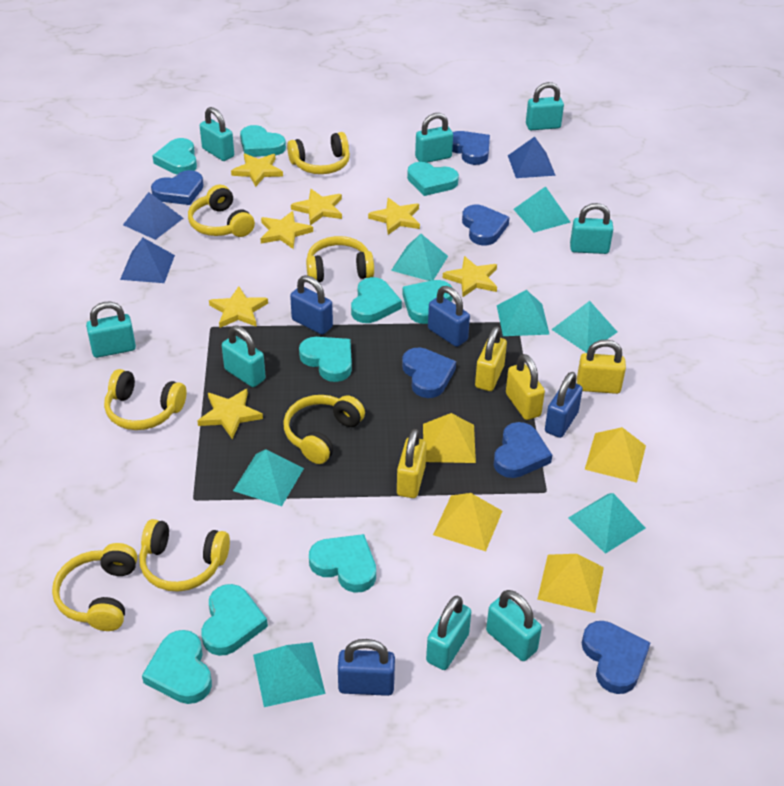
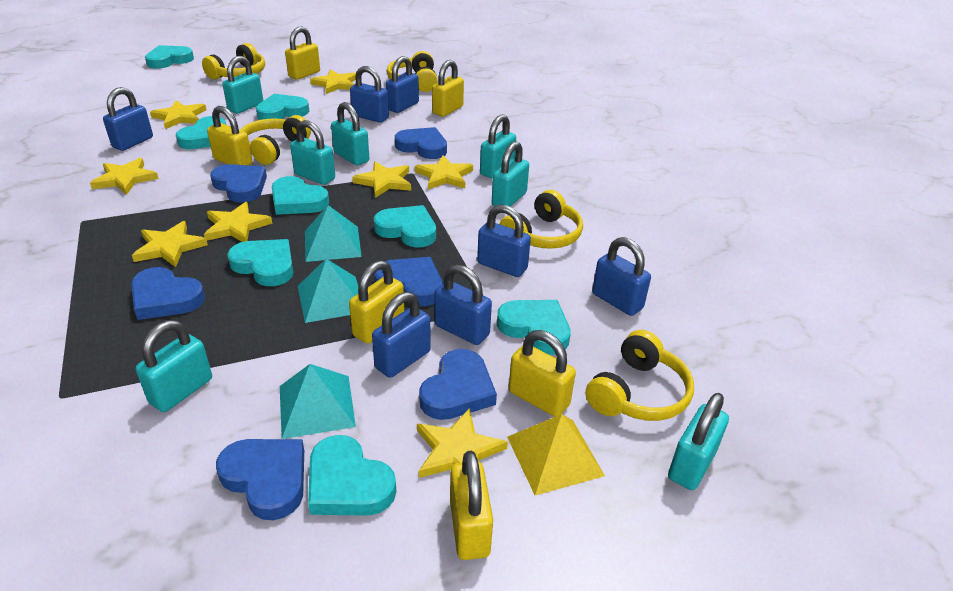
blue padlock: 4 -> 7
blue pyramid: 3 -> 0
turquoise heart: 9 -> 8
turquoise padlock: 8 -> 7
turquoise pyramid: 7 -> 3
yellow headphones: 7 -> 5
yellow padlock: 4 -> 6
yellow pyramid: 4 -> 1
yellow star: 7 -> 8

